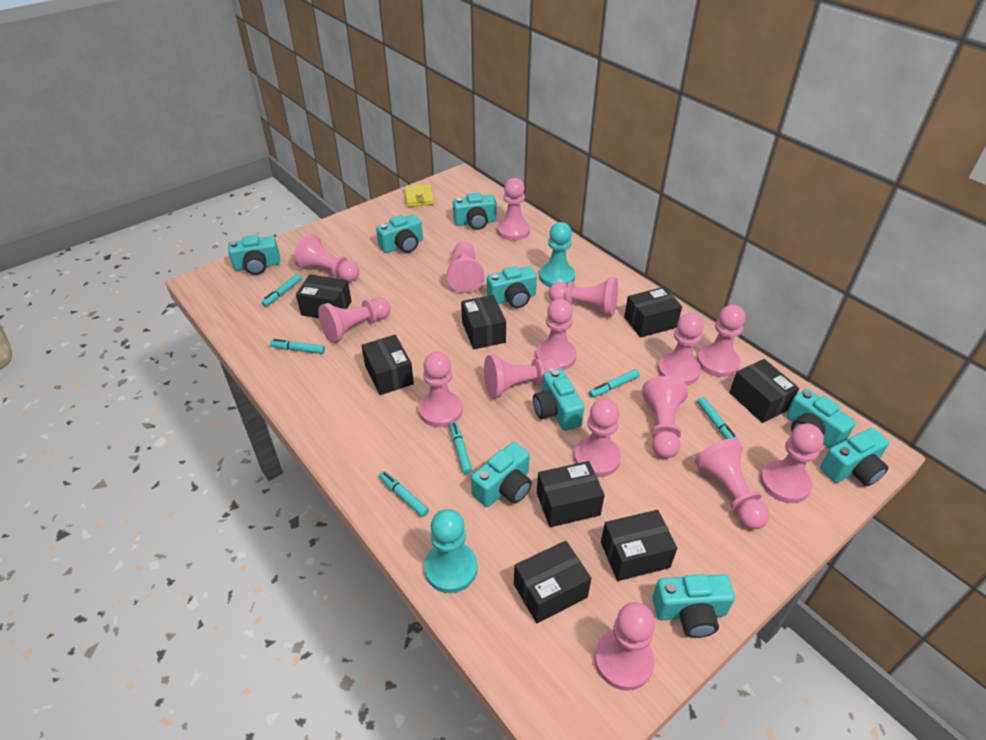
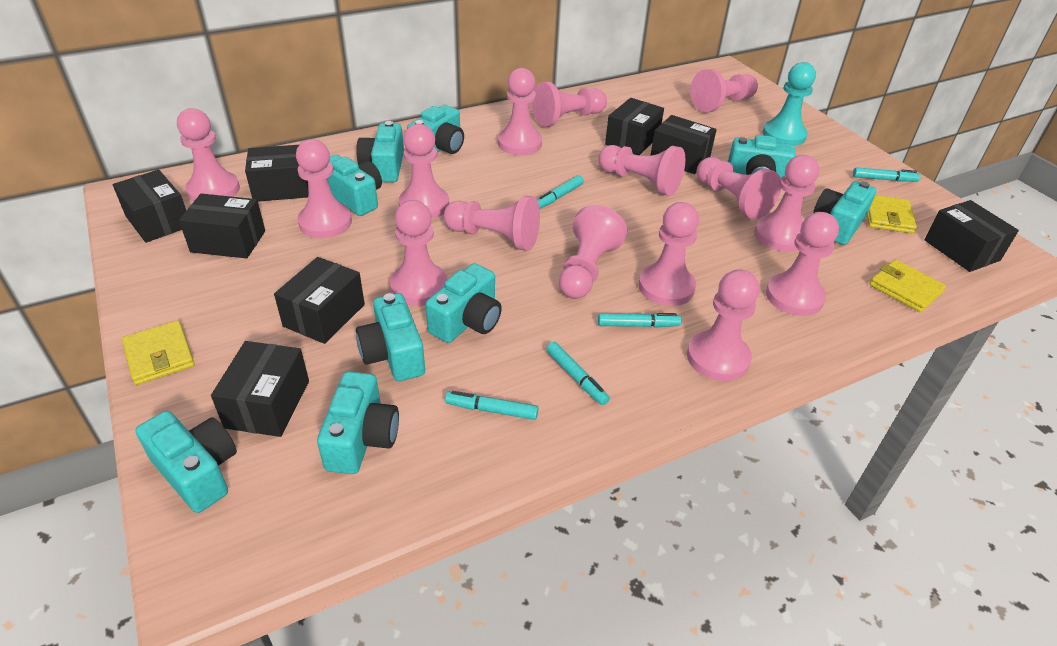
turquoise marker: 6 -> 5
turquoise pawn: 2 -> 1
yellow wallet: 1 -> 3

